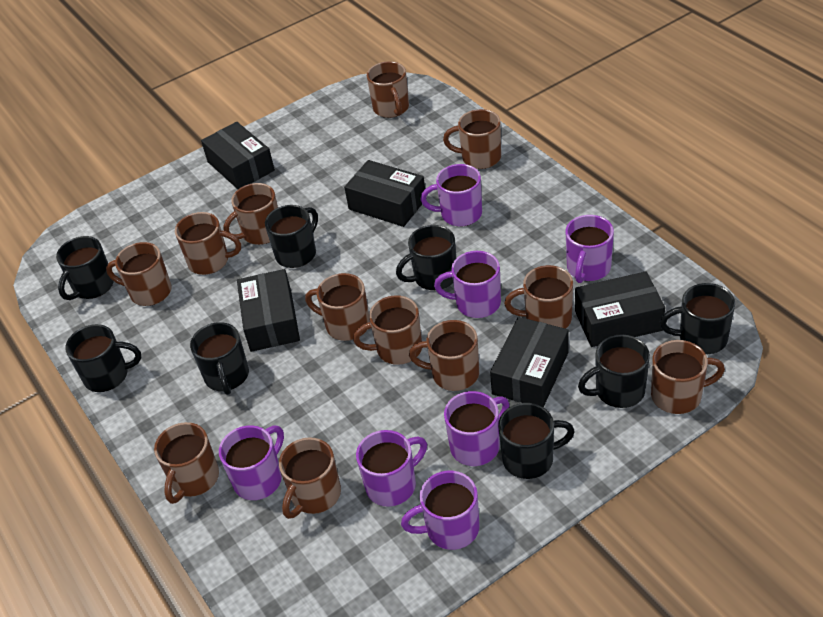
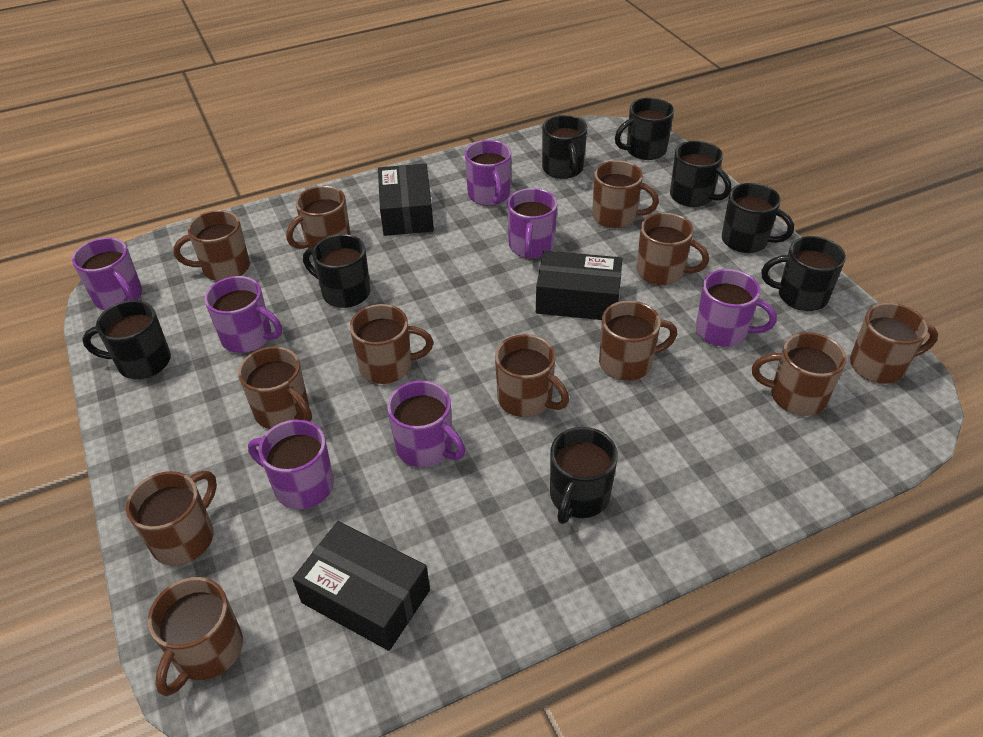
black box: 5 -> 3

